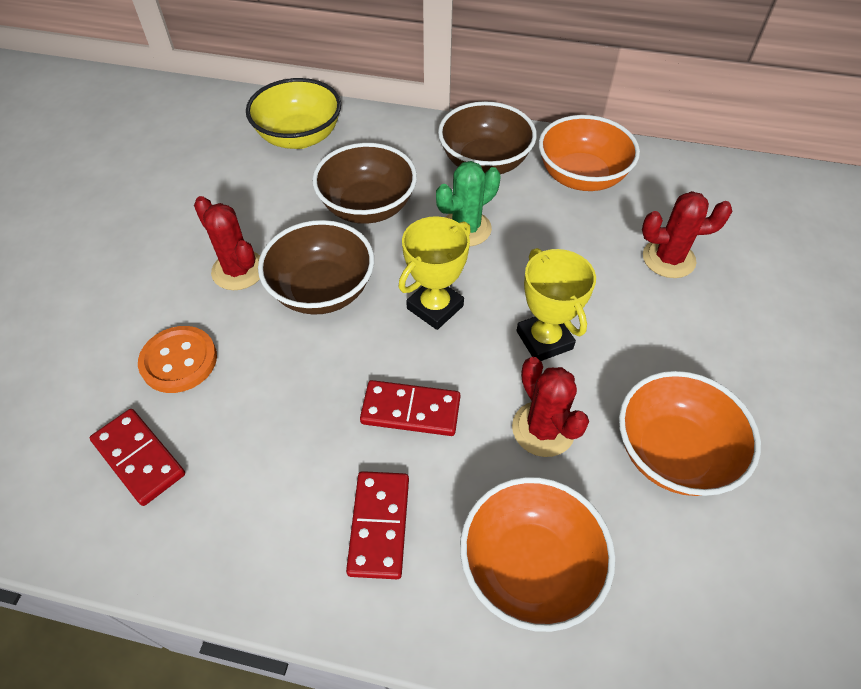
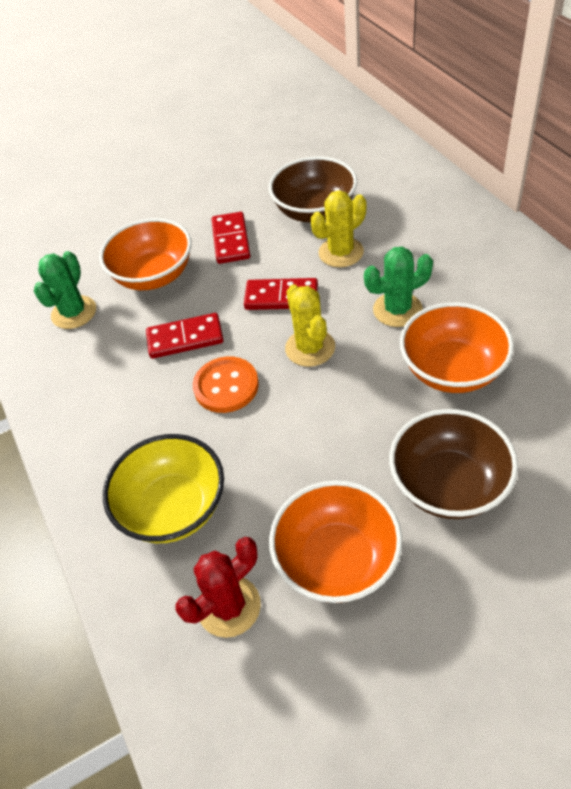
brown bowl: 3 -> 2
green cactus: 1 -> 2
red cactus: 3 -> 1
yellow cactus: 0 -> 2
yellow trophy: 2 -> 0

